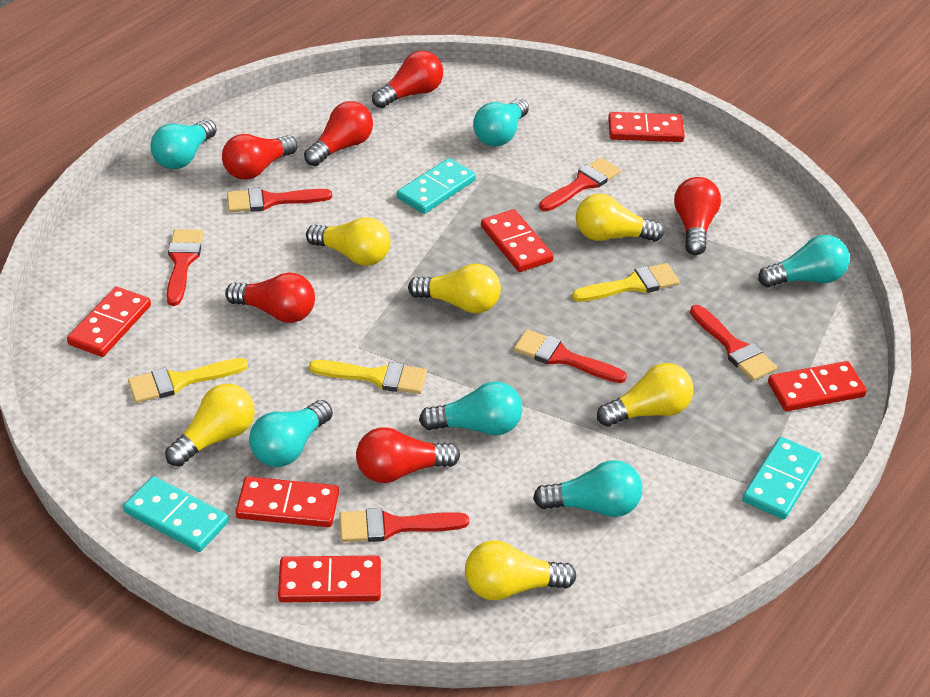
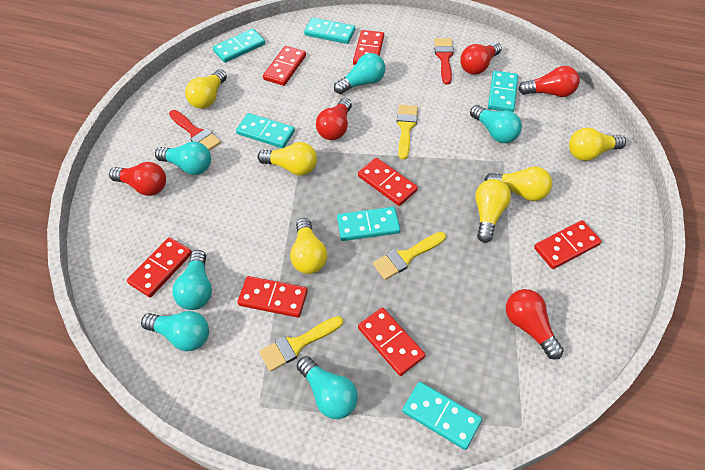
red brush: 6 -> 2
red domino: 6 -> 7
red light bulb: 6 -> 5
turquoise domino: 3 -> 6

